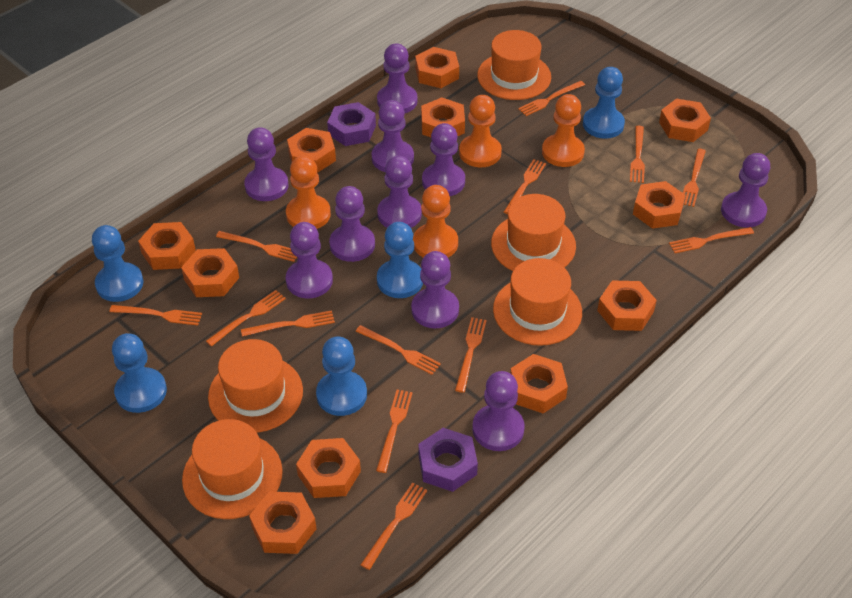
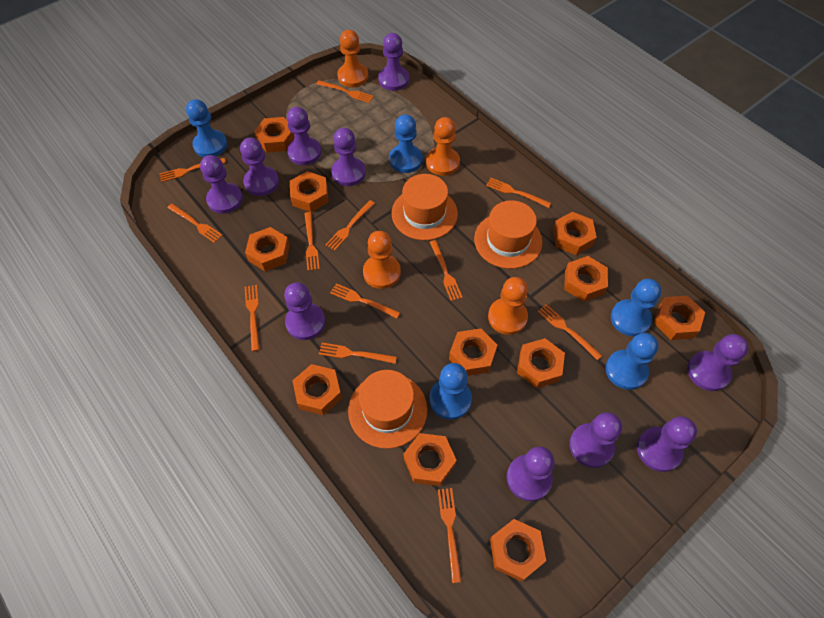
orange fork: 13 -> 12
orange hat: 5 -> 3
purple nut: 2 -> 0

